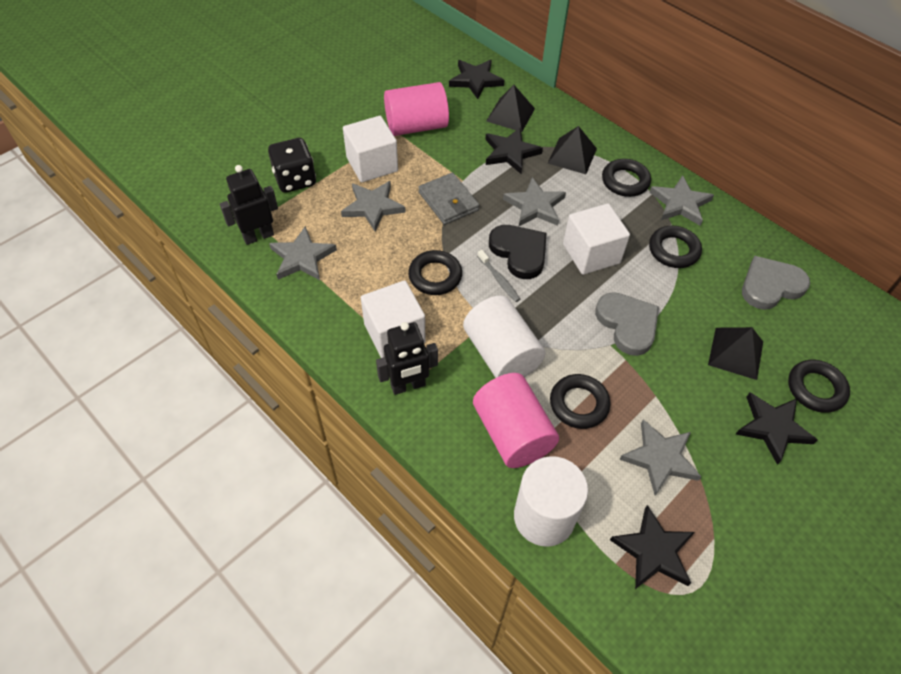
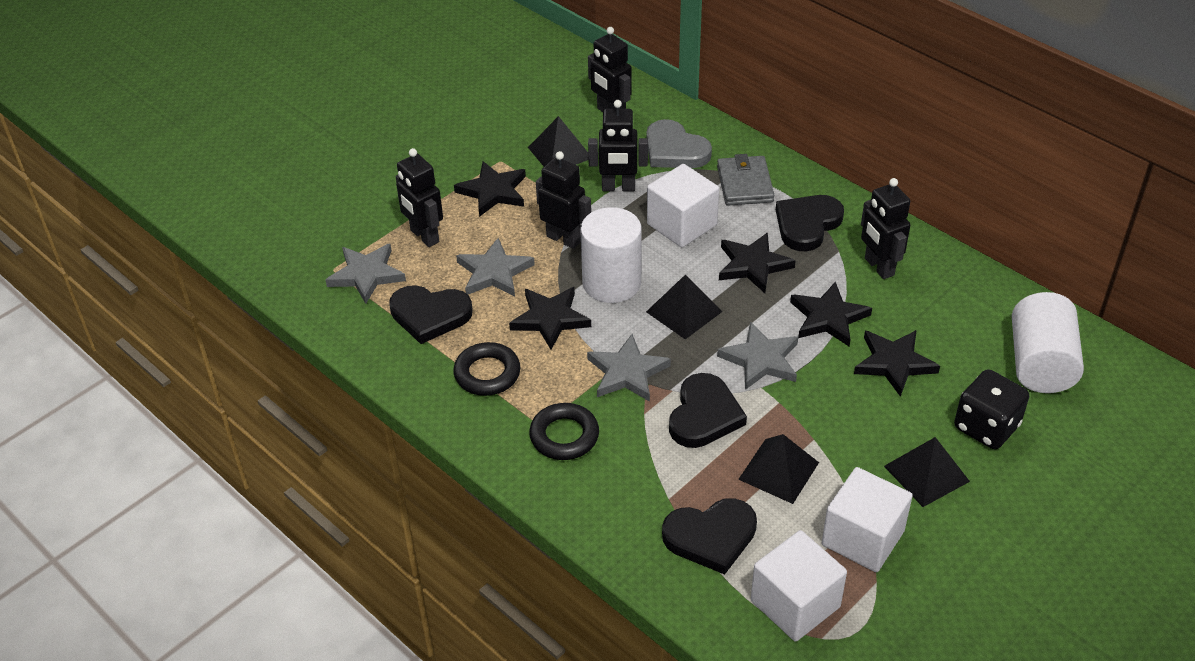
black heart: 1 -> 4
black pyramid: 3 -> 4
black ring: 5 -> 2
black robot: 2 -> 5
black star: 4 -> 5
grey heart: 2 -> 1
grey star: 5 -> 4
grey toothbrush: 1 -> 0
pink cylinder: 2 -> 0

